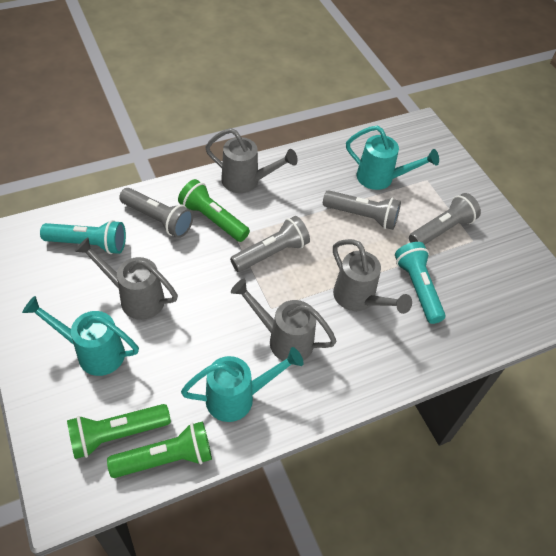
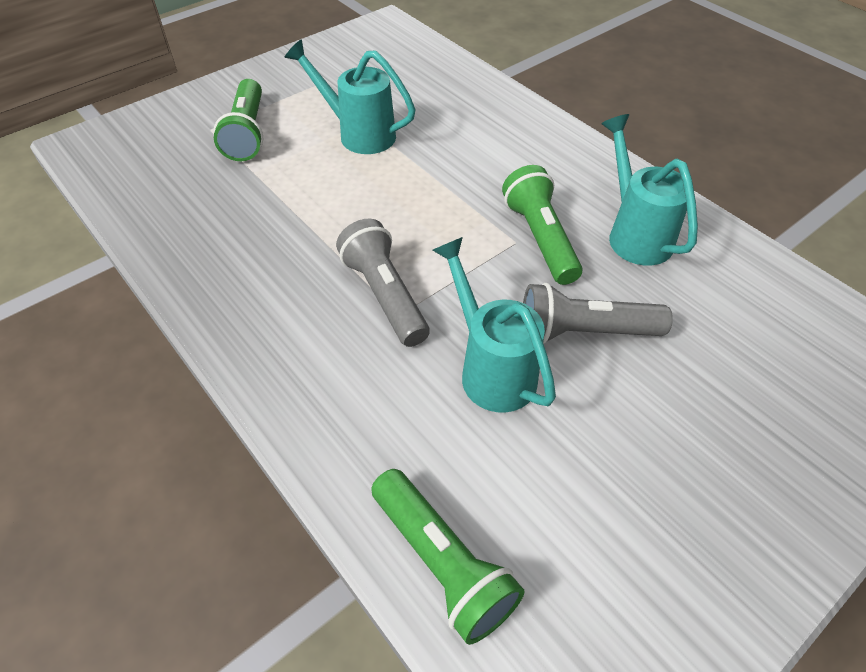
grey flashlight: 4 -> 2
grey watering can: 4 -> 0
turquoise flashlight: 2 -> 0

